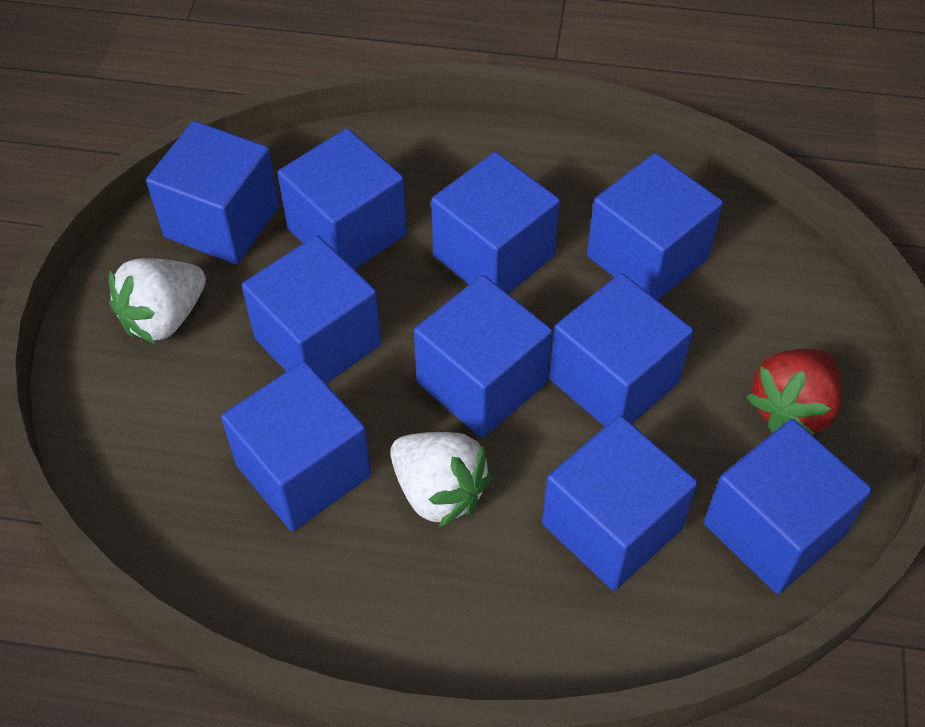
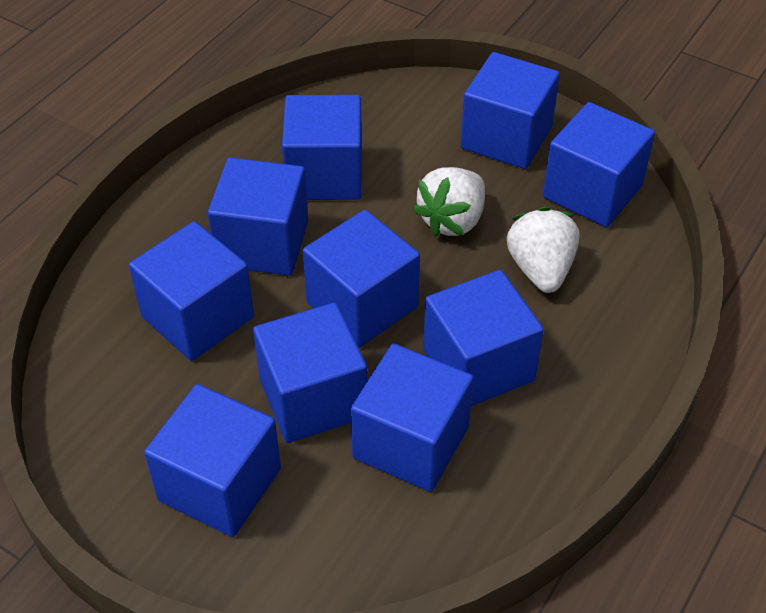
red strawberry: 1 -> 0

